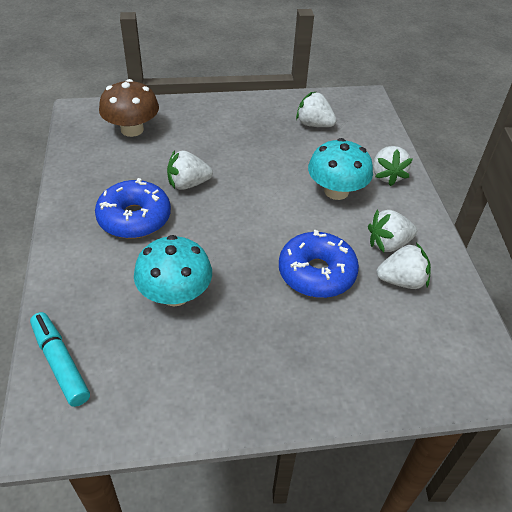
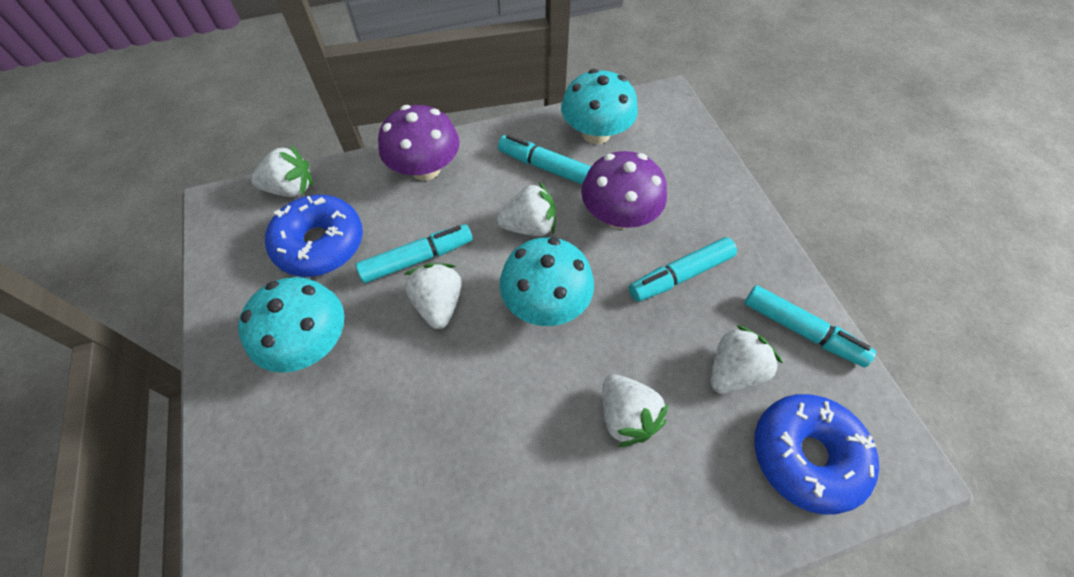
brown mushroom: 1 -> 0
purple mushroom: 0 -> 2
turquoise marker: 1 -> 4
turquoise mushroom: 2 -> 3

